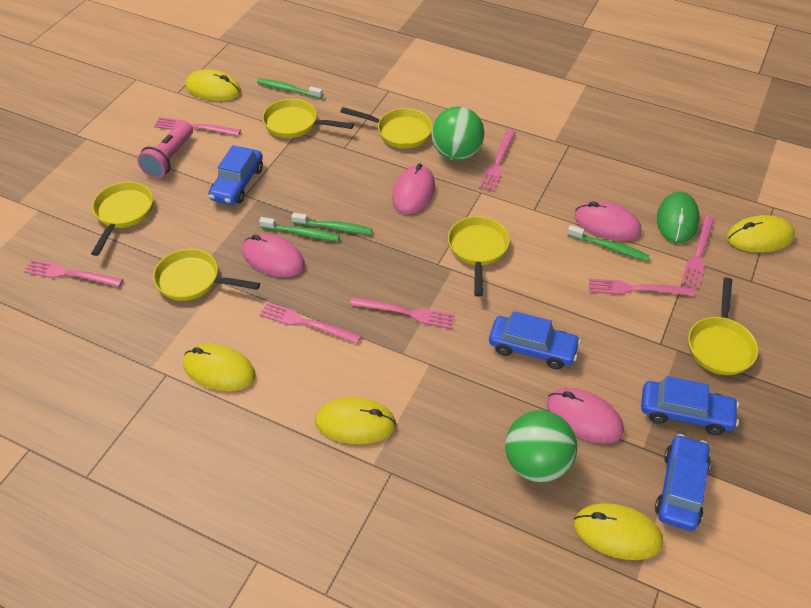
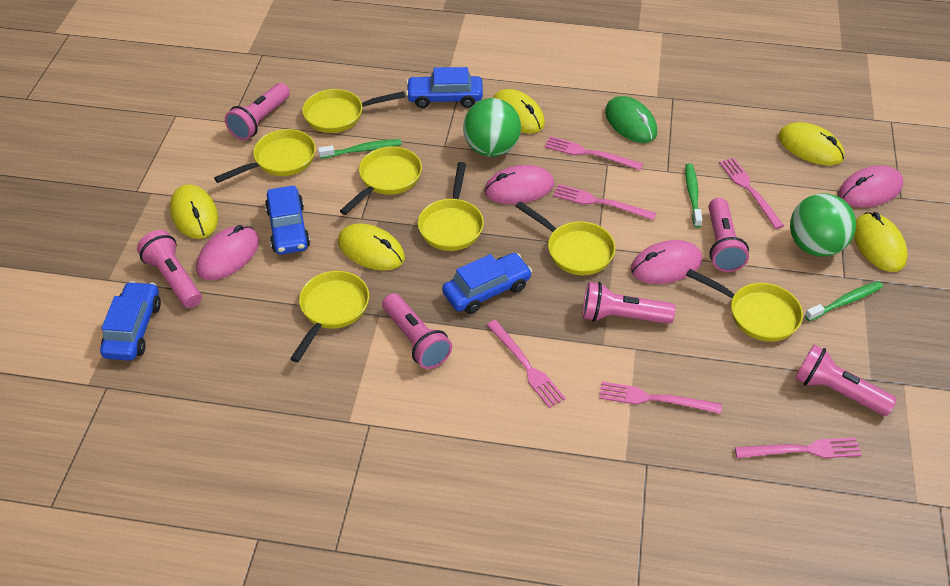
green toothbrush: 4 -> 3
pink flashlight: 1 -> 6
pink fork: 7 -> 6
yellow pan: 6 -> 7

